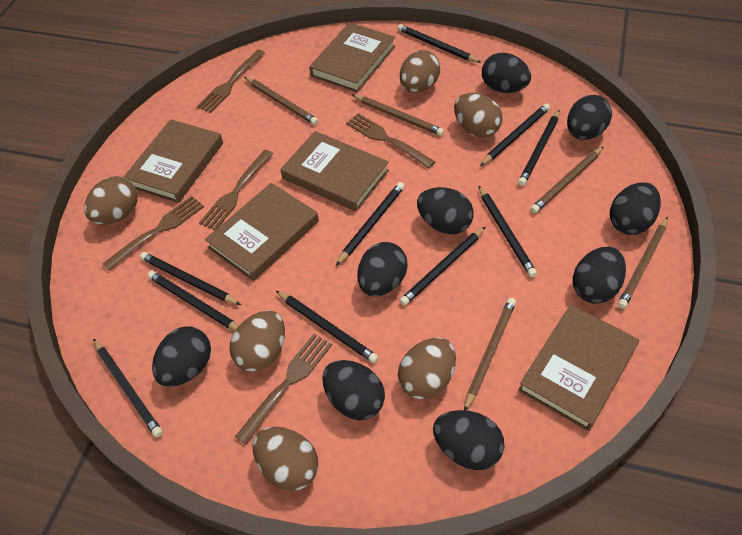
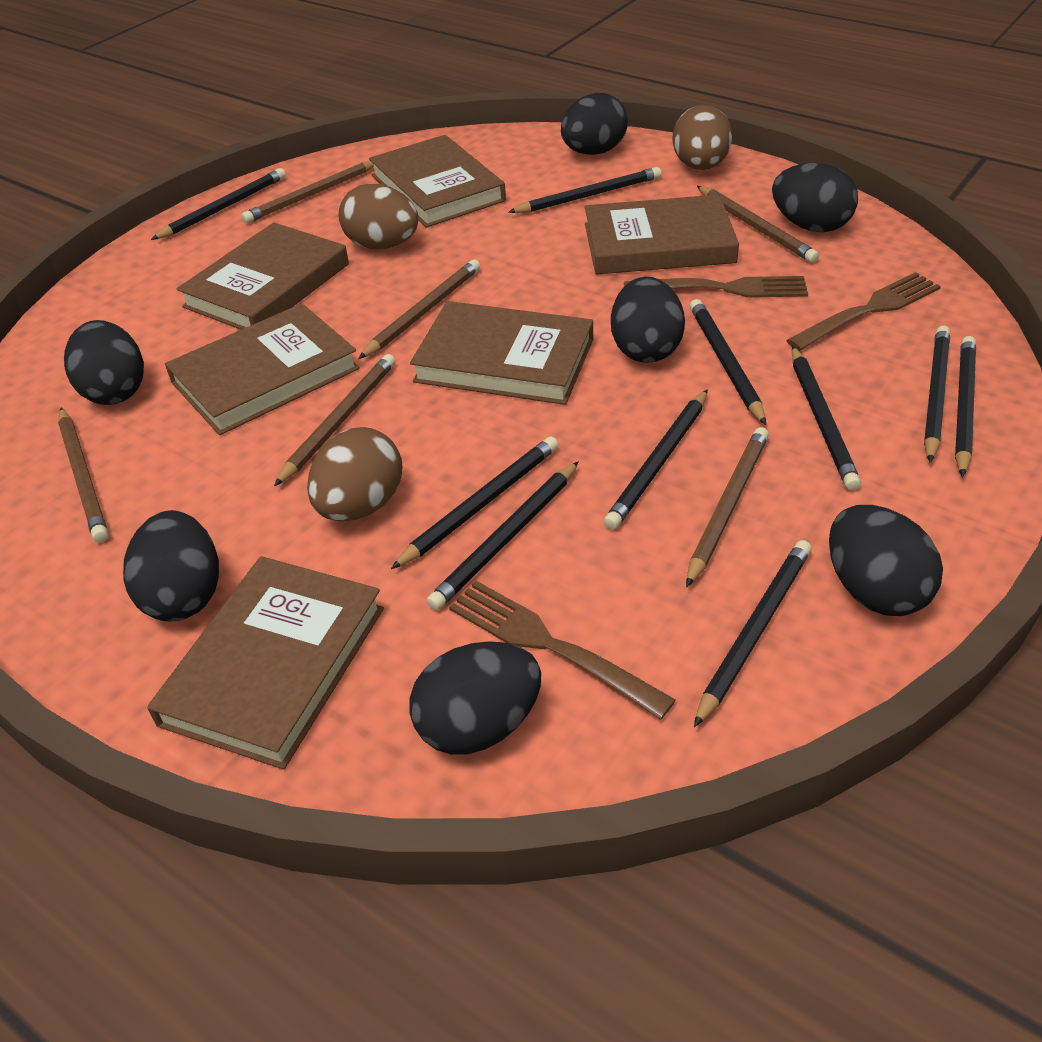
black egg: 9 -> 7
brown book: 5 -> 6
brown egg: 6 -> 3
brown fork: 5 -> 3
brown pencil: 5 -> 6

